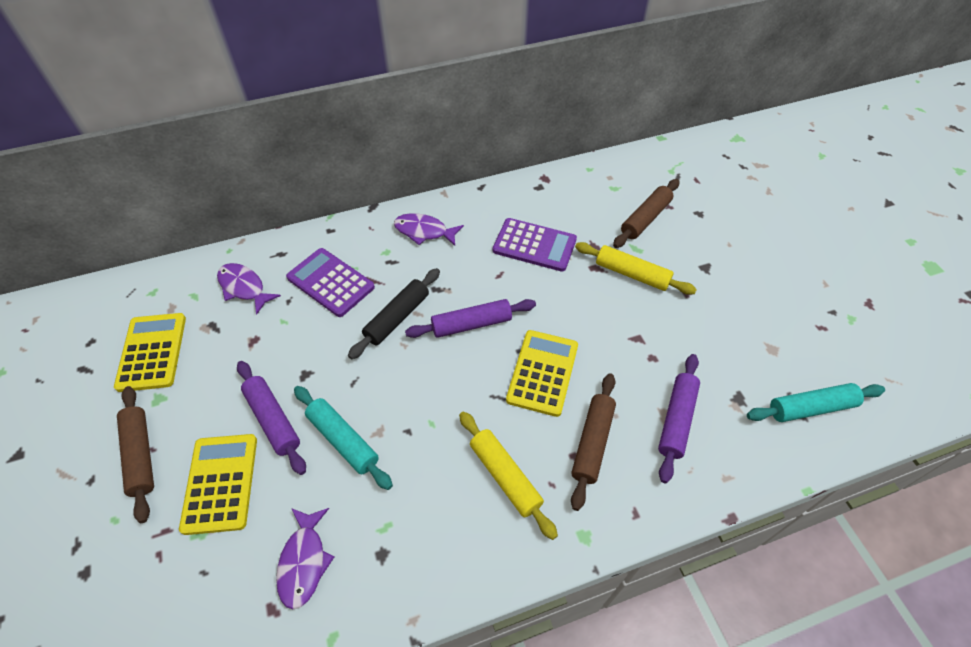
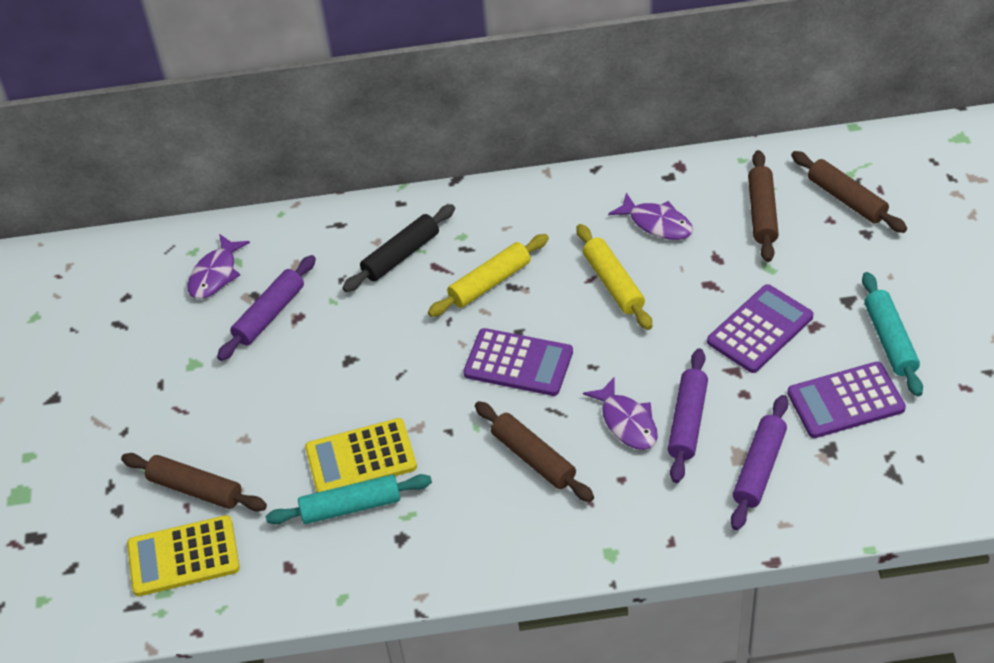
brown rolling pin: 3 -> 4
purple calculator: 2 -> 3
yellow calculator: 3 -> 2

